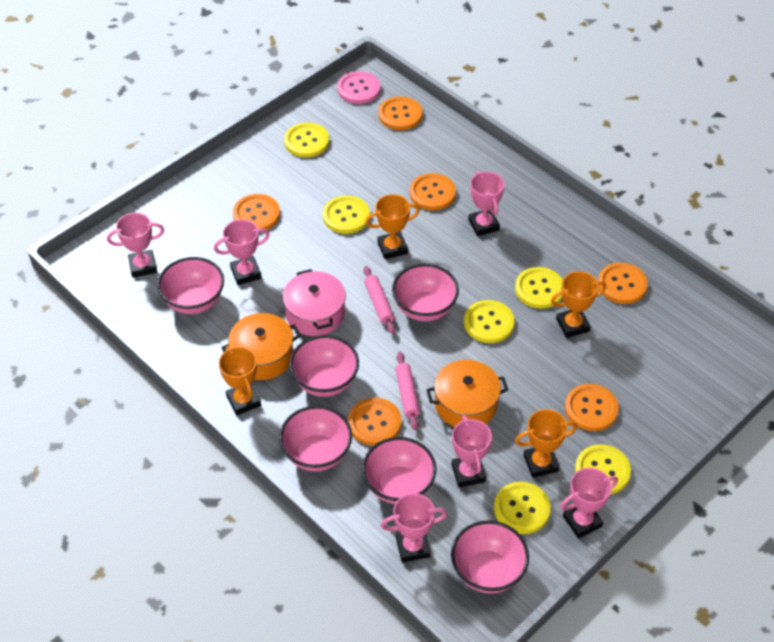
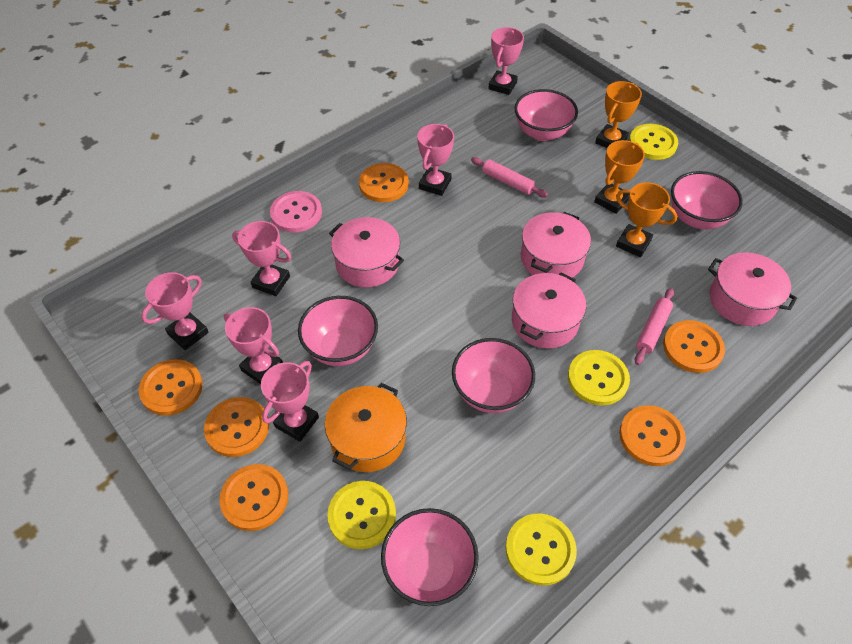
orange pot: 2 -> 1
orange trophy: 4 -> 3
pink bowl: 6 -> 5
pink pot: 1 -> 4
yellow button: 6 -> 4

